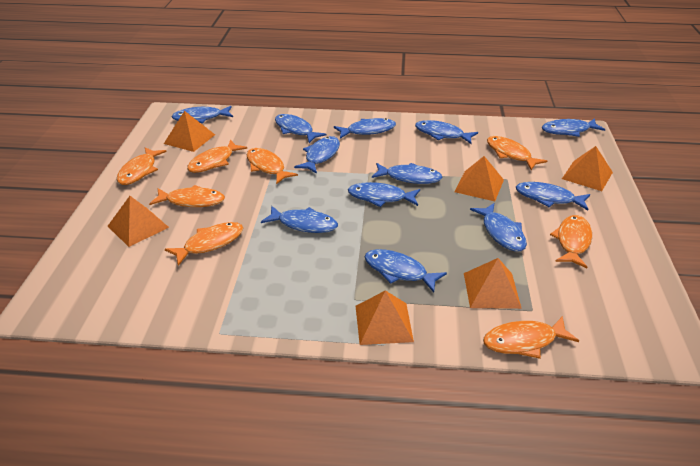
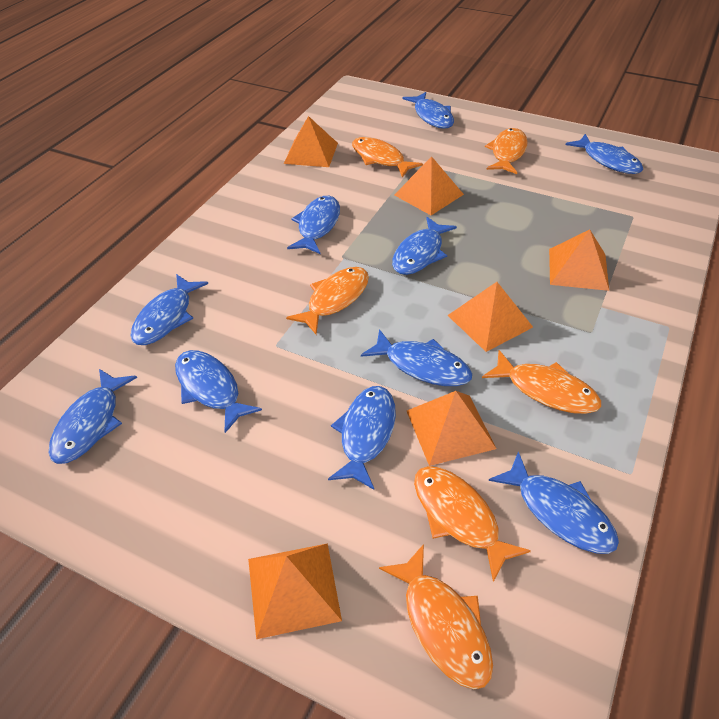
blue fish: 12 -> 10
orange fish: 8 -> 6

